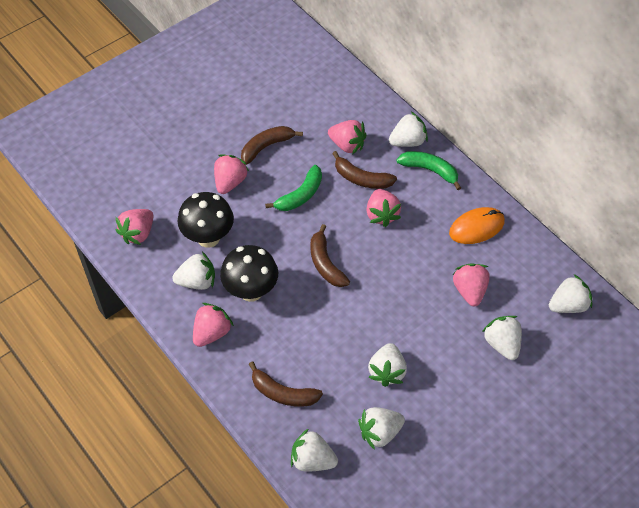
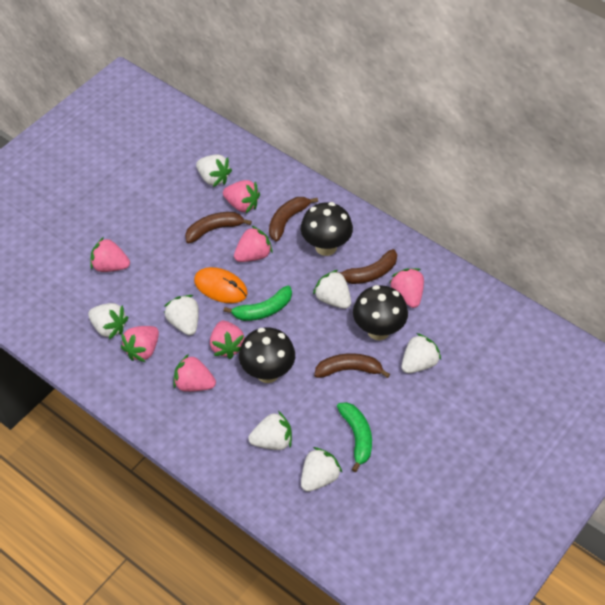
black mushroom: 2 -> 3
pink strawberry: 6 -> 7

